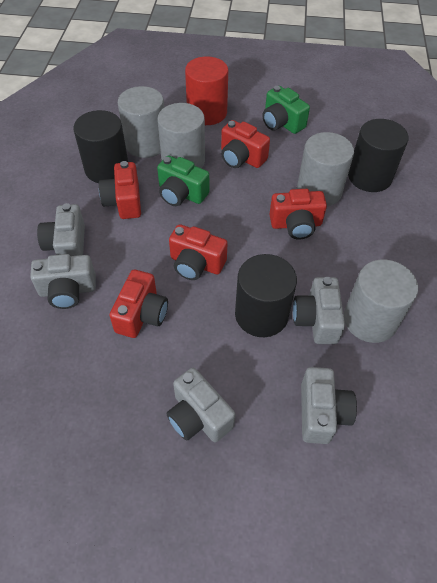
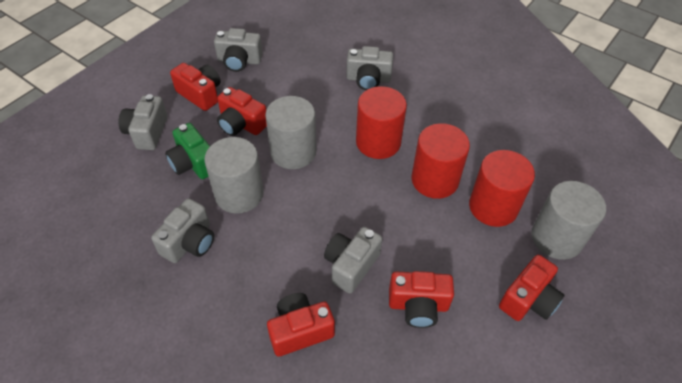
black cylinder: 3 -> 0
green camera: 2 -> 1
grey cylinder: 4 -> 3
red cylinder: 1 -> 3

